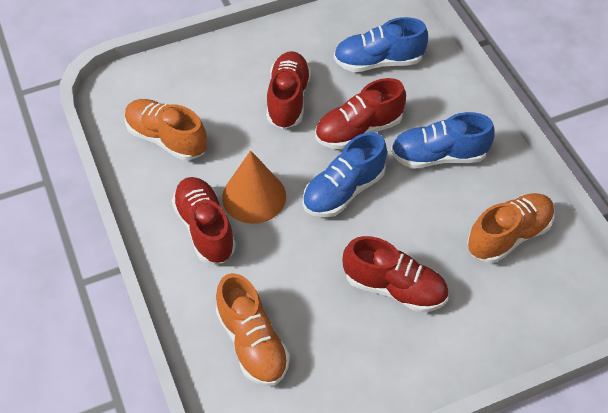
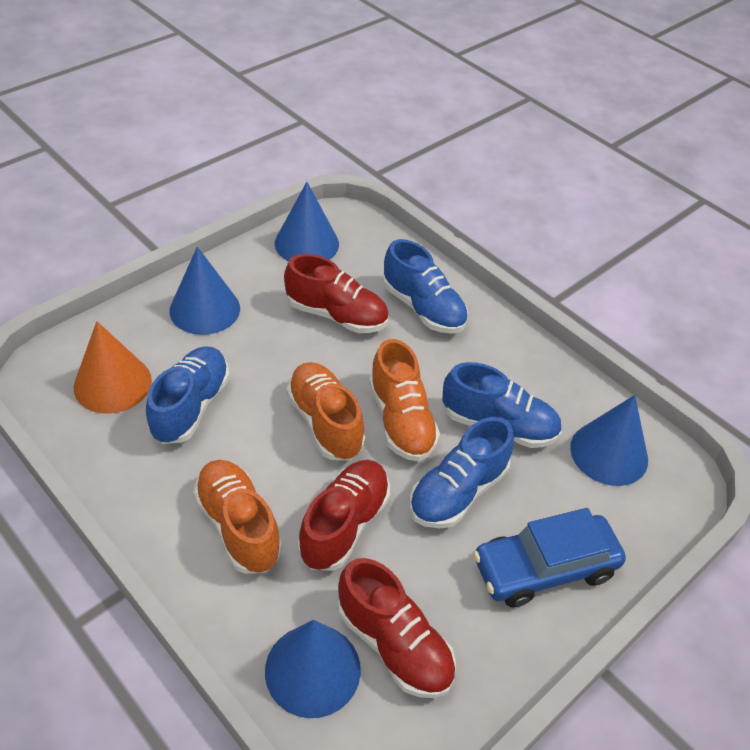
blue car: 0 -> 1
blue cone: 0 -> 4
blue shoe: 3 -> 4
red shoe: 4 -> 3

